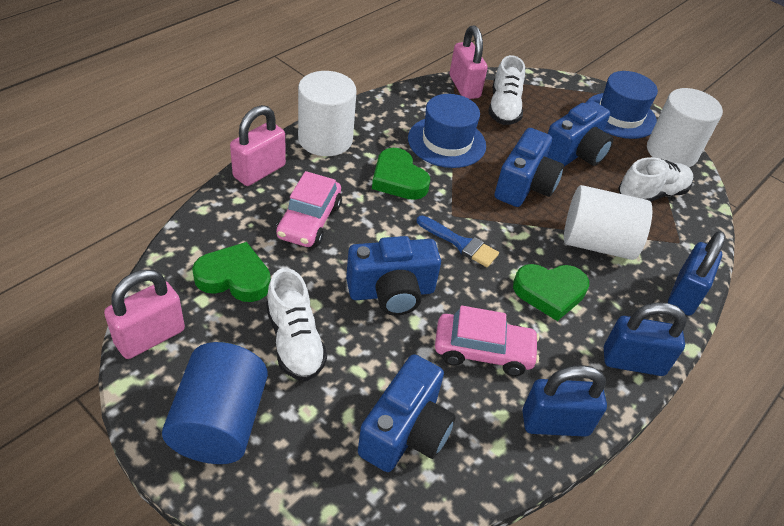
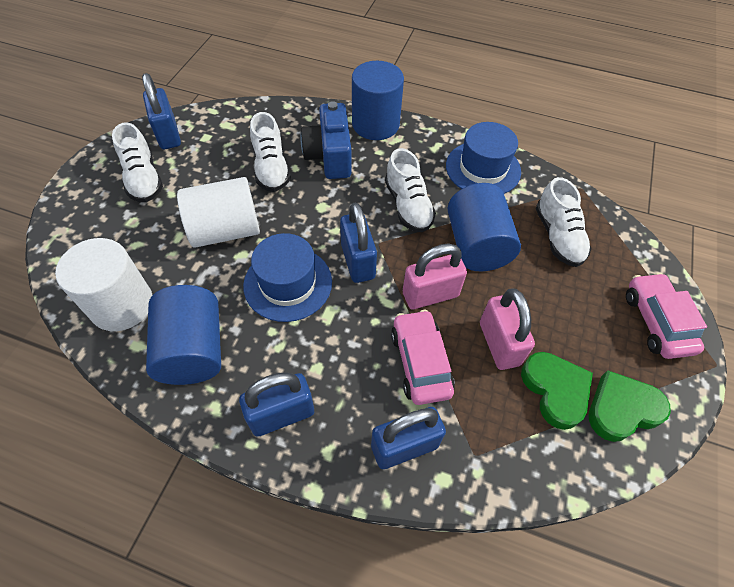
blue brush: 1 -> 0
blue camera: 4 -> 1
blue cylinder: 1 -> 3
blue padlock: 3 -> 4
green heart: 3 -> 2
pink padlock: 3 -> 2
white cylinder: 3 -> 2
white shoe: 3 -> 4

